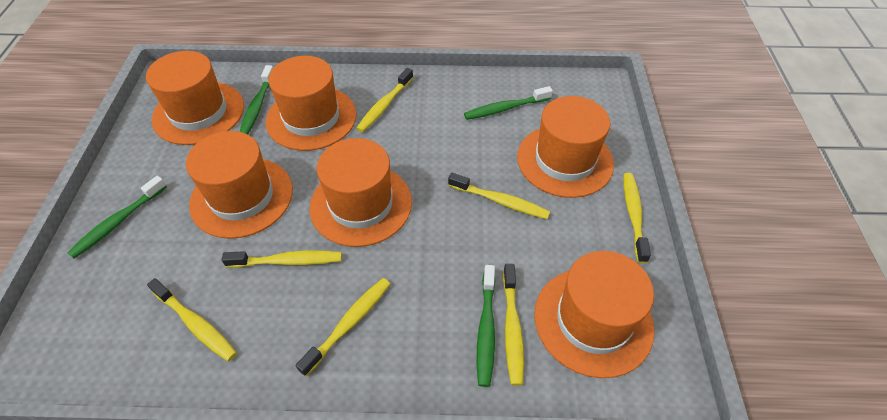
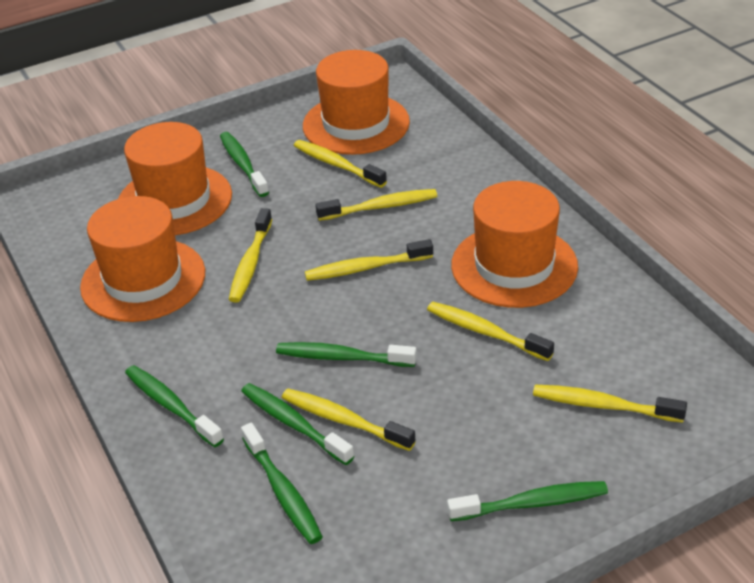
green toothbrush: 4 -> 6
orange hat: 6 -> 4

